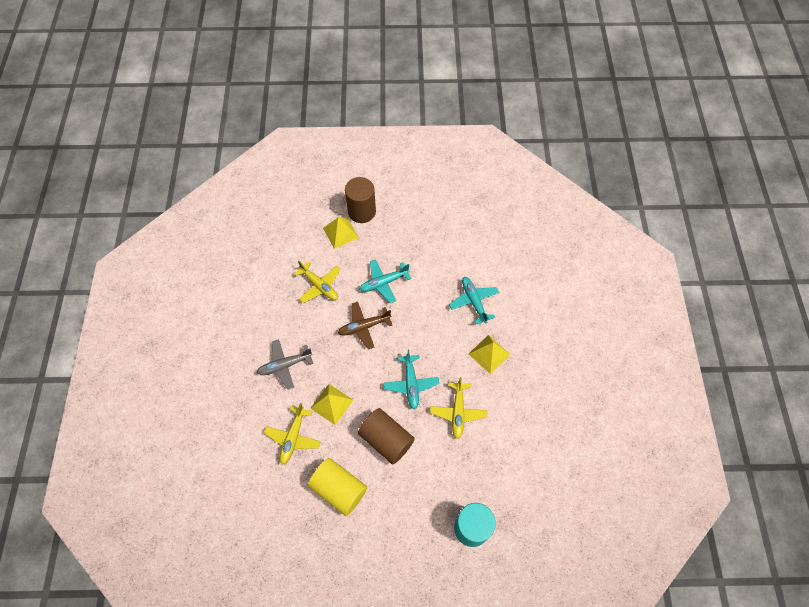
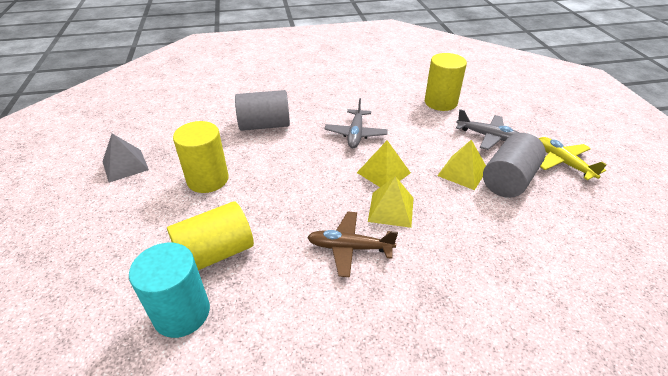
brown cylinder: 2 -> 0
grey cylinder: 0 -> 2
grey plane: 1 -> 2
grey pyramid: 0 -> 1
turquoise plane: 3 -> 0
yellow cylinder: 1 -> 3
yellow plane: 3 -> 1

